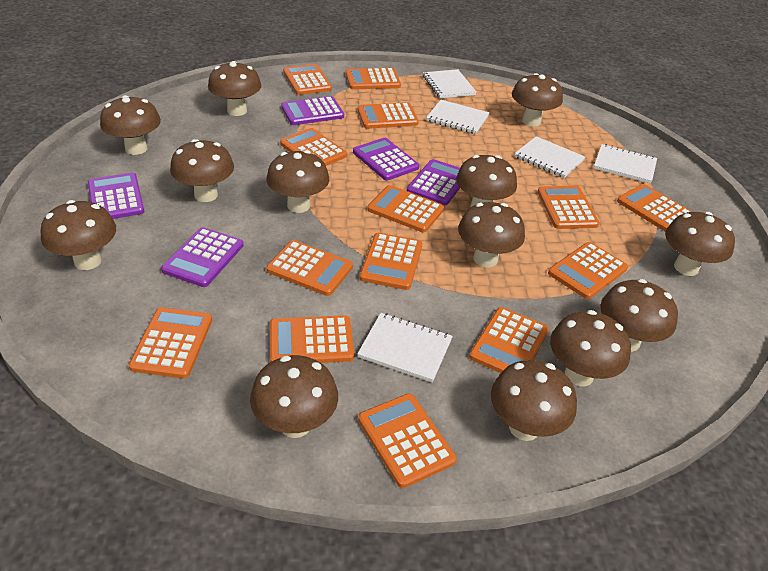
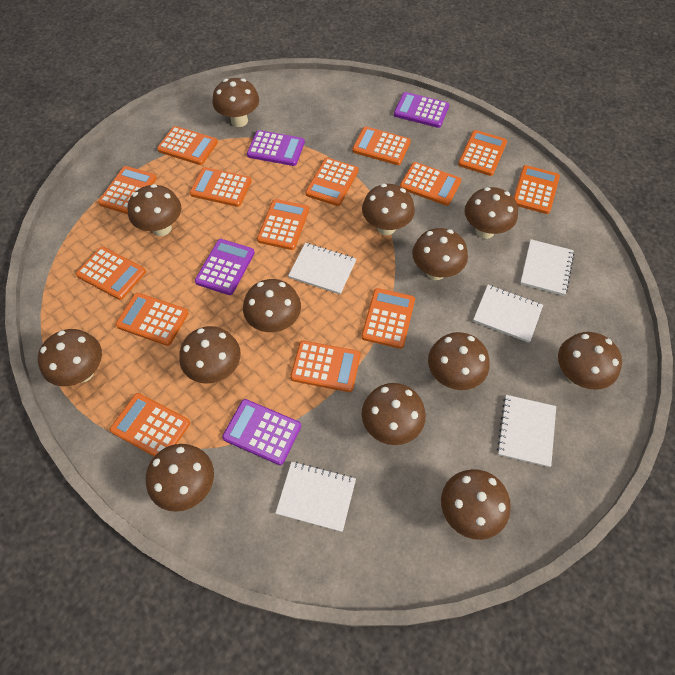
purple calculator: 5 -> 4

